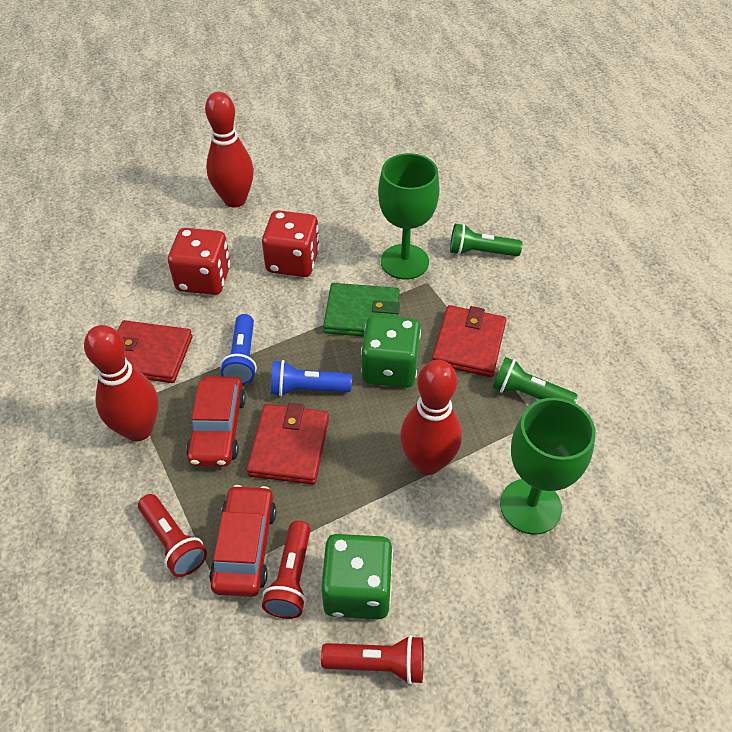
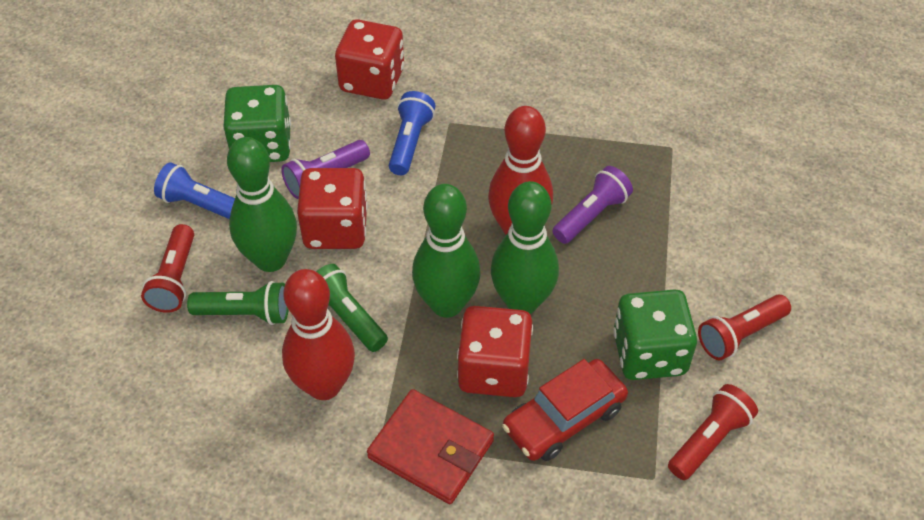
green bowling pin: 0 -> 3
green goblet: 2 -> 0
green wallet: 1 -> 0
purple flashlight: 0 -> 2
red bowling pin: 3 -> 2
red car: 2 -> 1
red dice: 2 -> 3
red wallet: 3 -> 1

